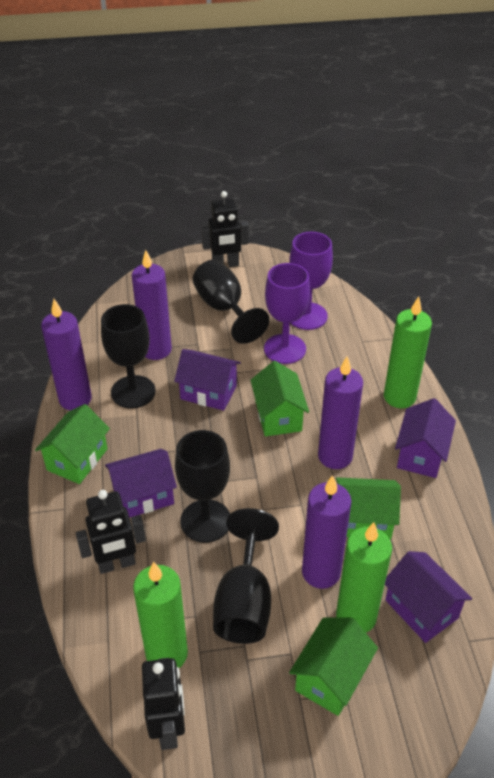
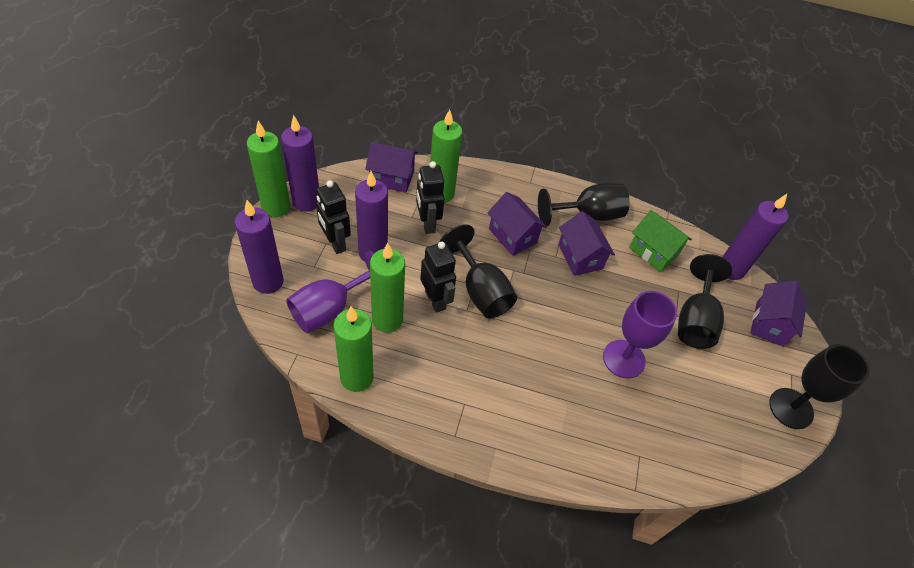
green candle: 3 -> 4
green house: 4 -> 1

